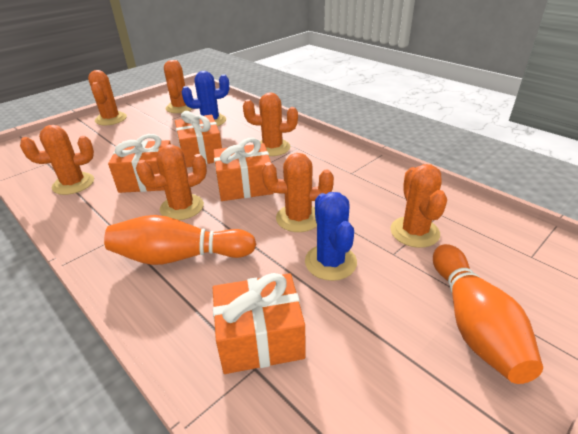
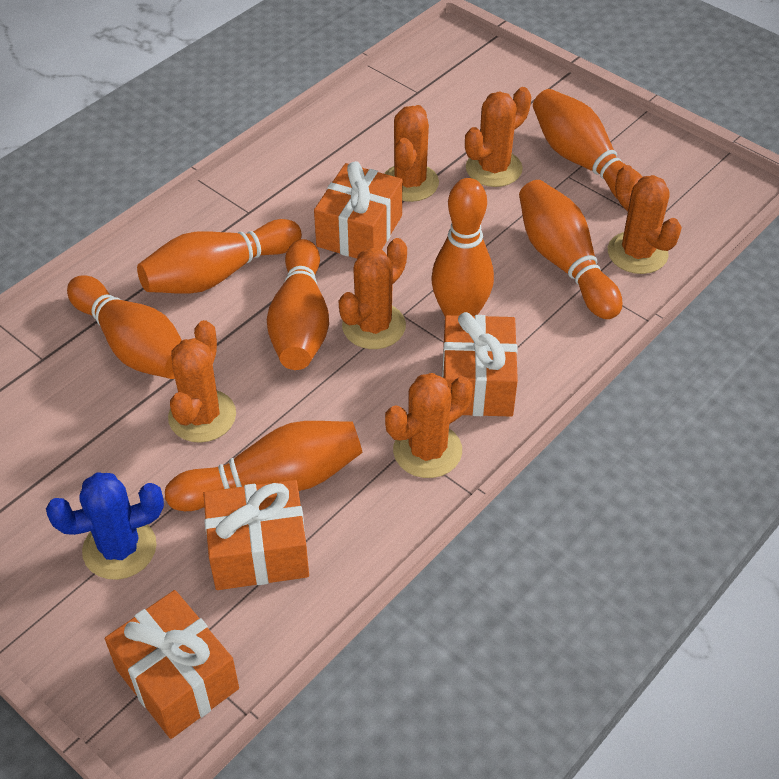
blue cactus: 2 -> 1
orange bowling pin: 2 -> 7
orange cactus: 7 -> 6

